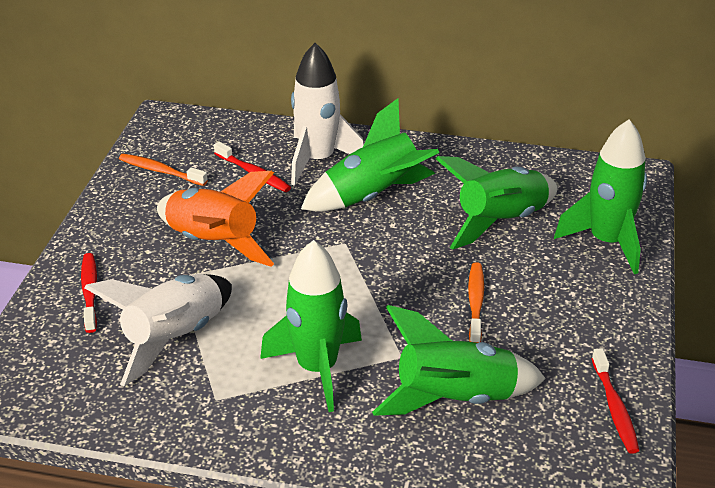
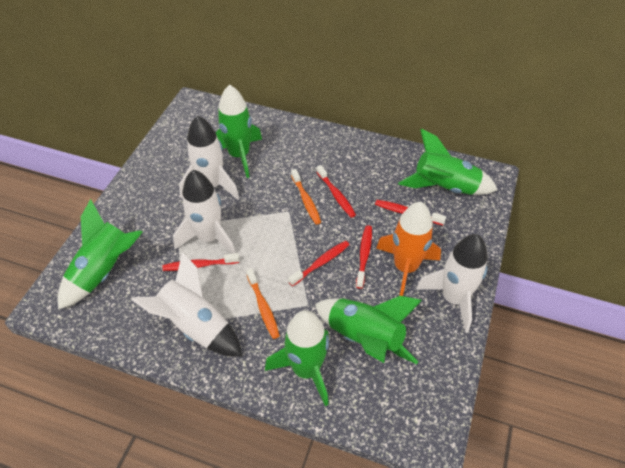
red toothbrush: 3 -> 5
white rocket: 2 -> 4

